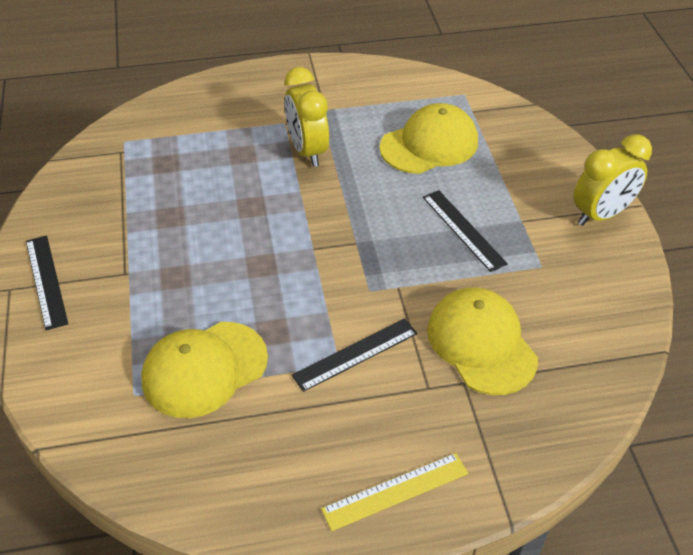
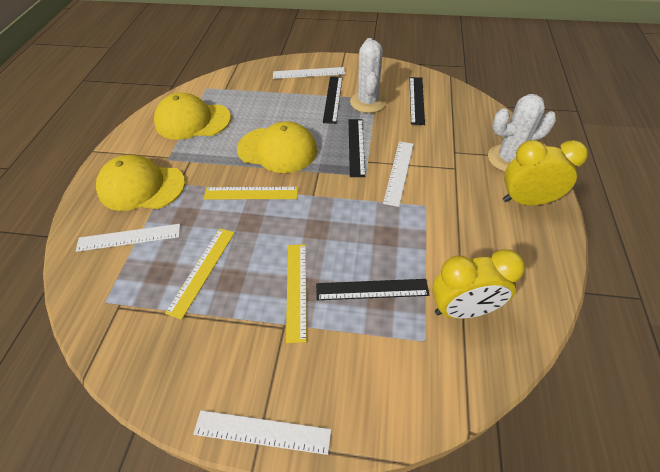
black ruler: 3 -> 4
white cactus: 0 -> 2
white ruler: 0 -> 4
yellow ruler: 1 -> 3

